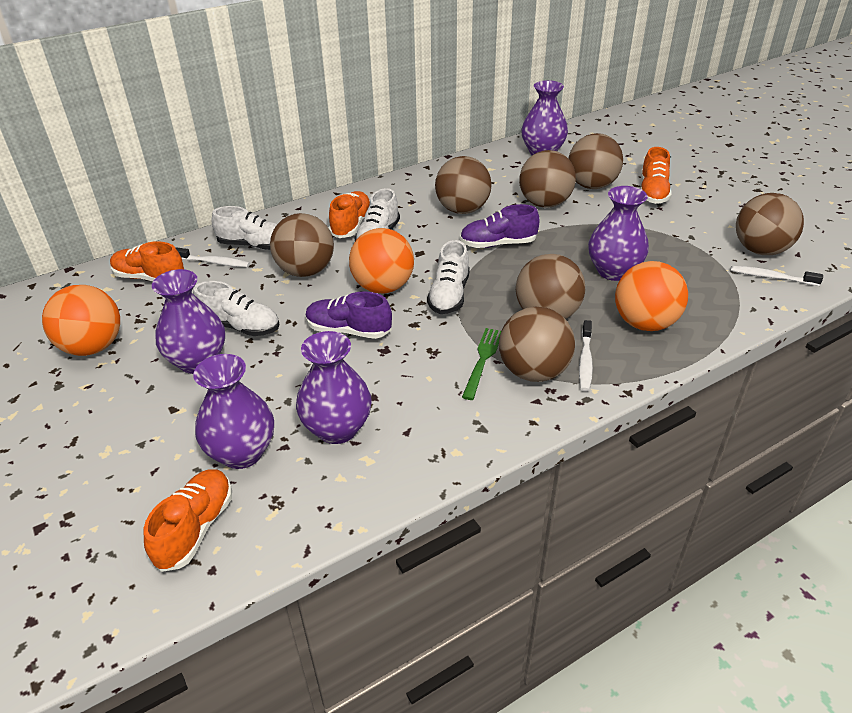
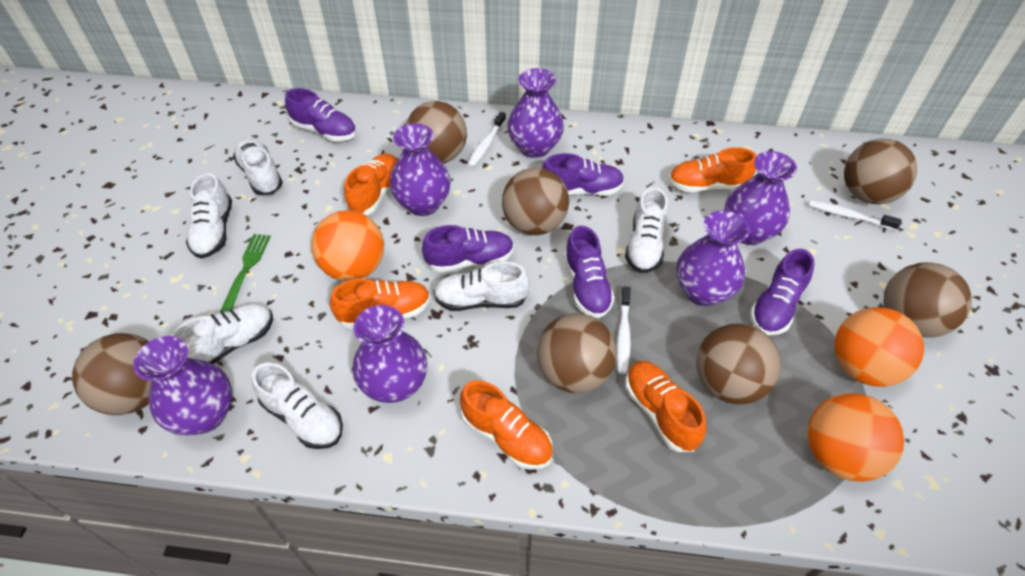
orange shoe: 4 -> 5
purple shoe: 2 -> 5
purple vase: 5 -> 6
white shoe: 4 -> 6

